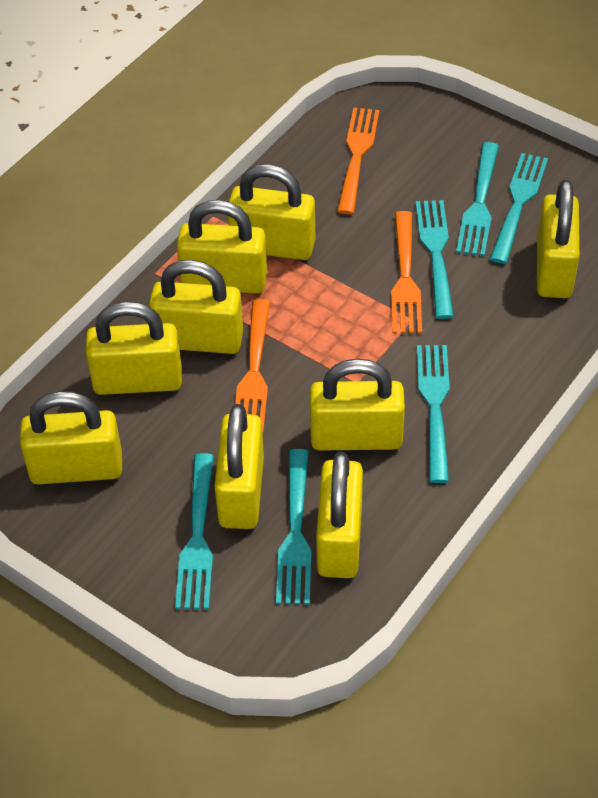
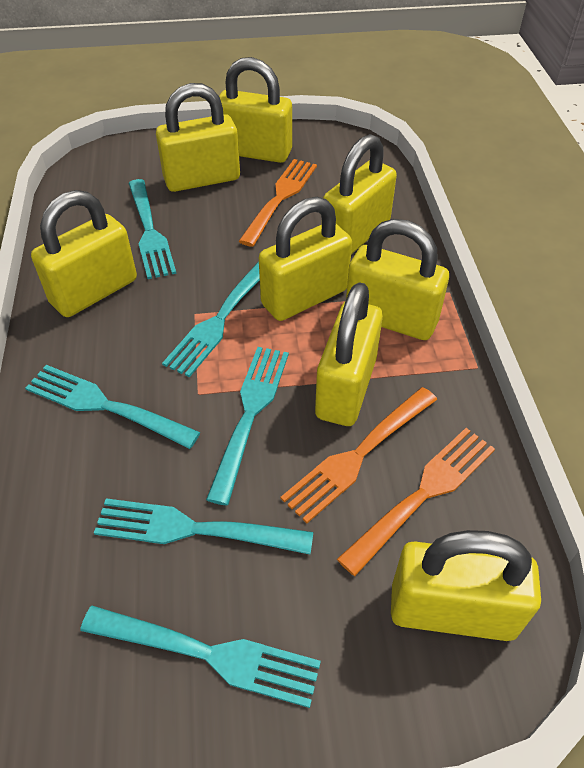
yellow padlock: 9 -> 8

